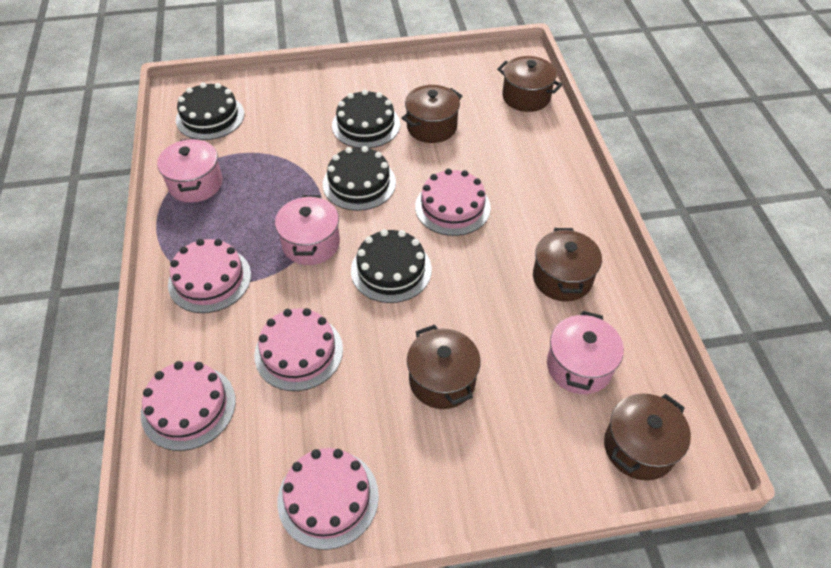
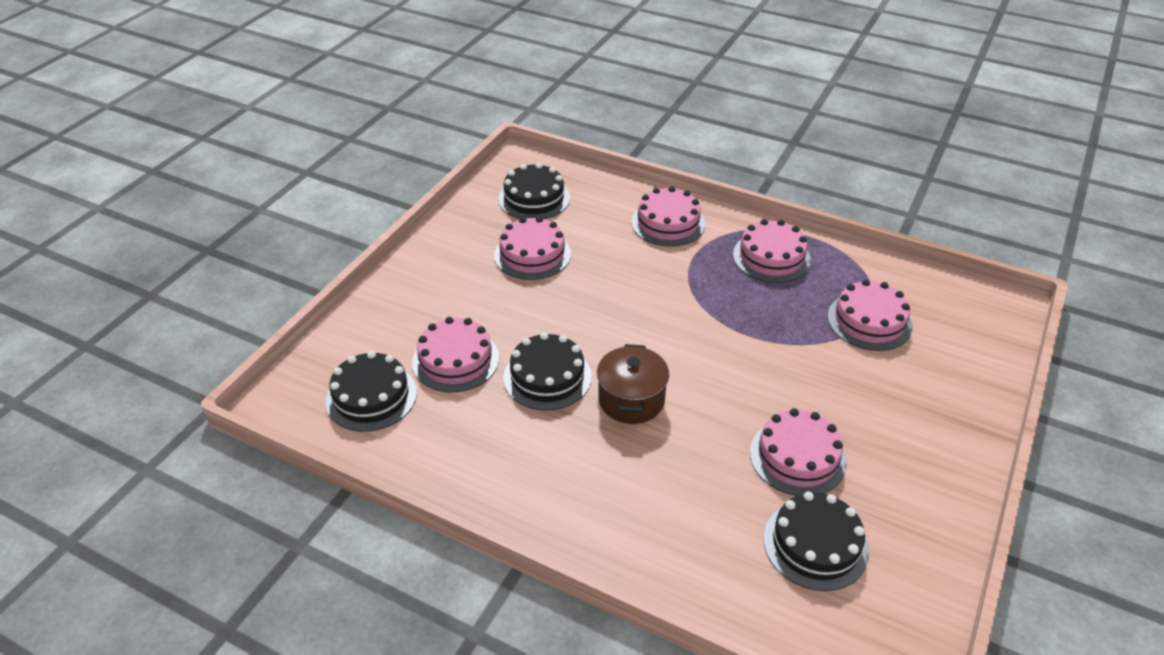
brown pot: 5 -> 1
pink cake: 5 -> 6
pink pot: 3 -> 0

